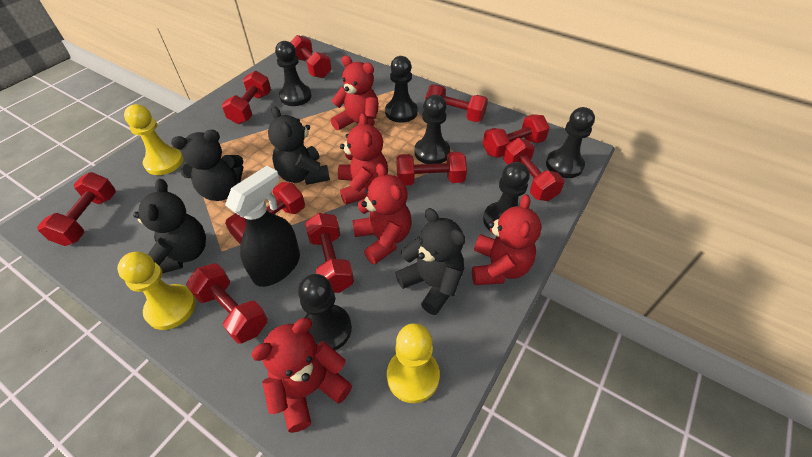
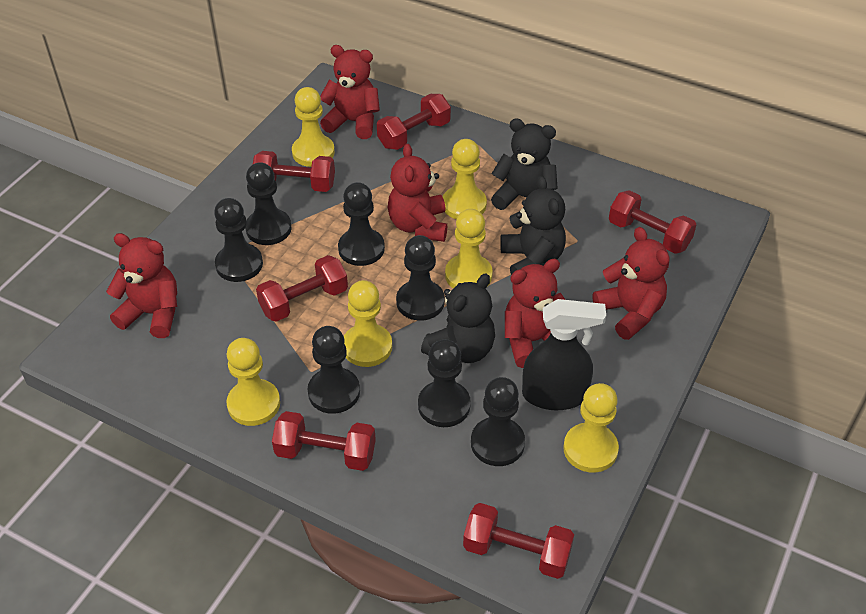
black pawn: 6 -> 7
black teddy bear: 4 -> 3
red dumbbell: 10 -> 6
yellow pawn: 3 -> 6

